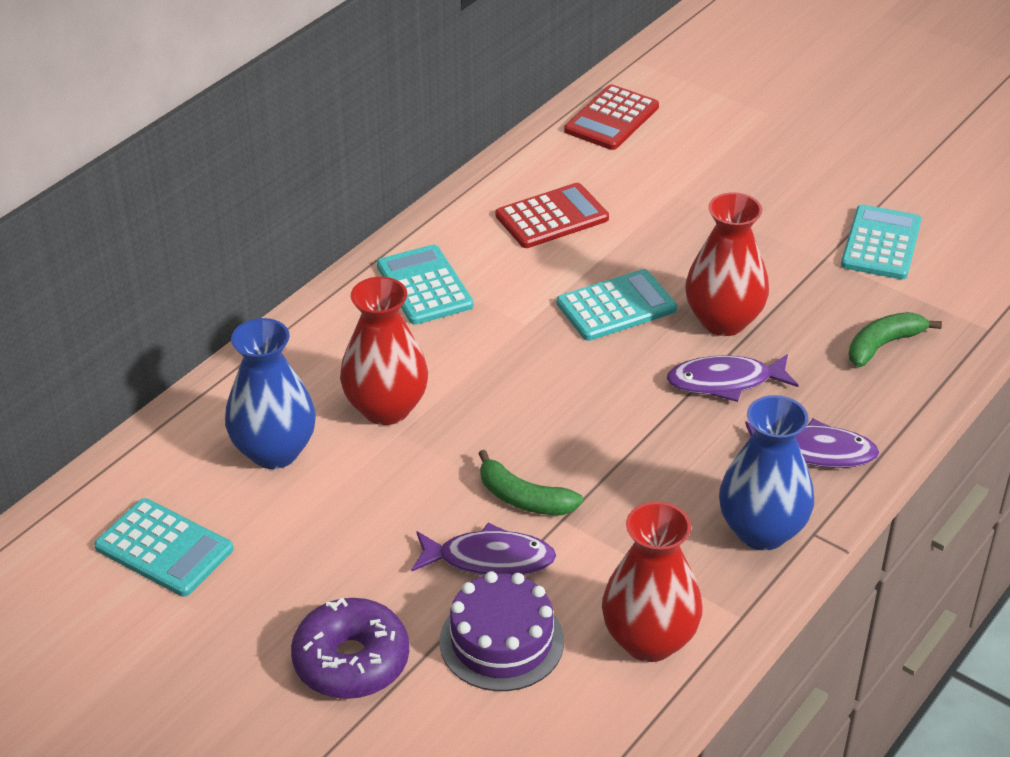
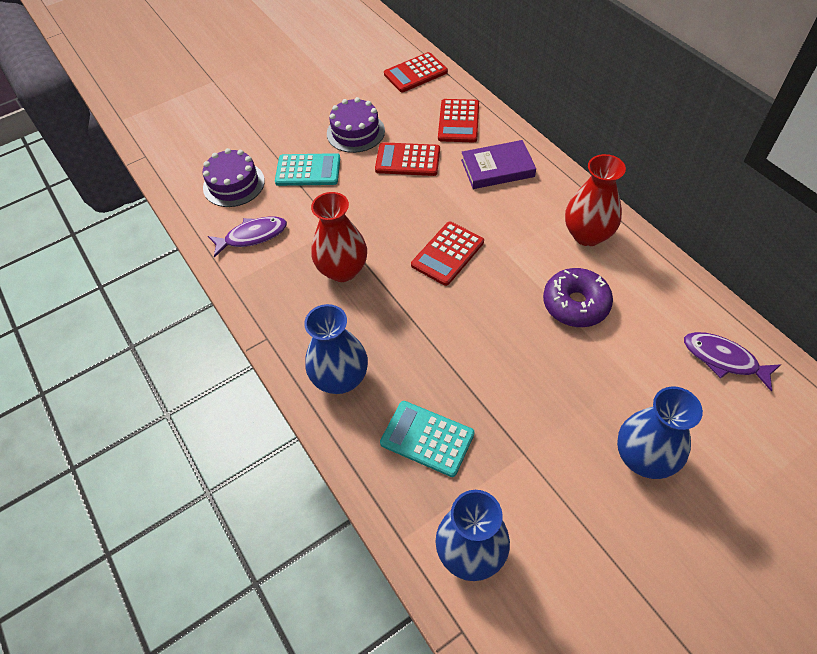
blue vase: 2 -> 3
green banana: 2 -> 0
purple book: 0 -> 1
purple cake: 1 -> 2
purple fish: 3 -> 2
red calculator: 2 -> 4
red vase: 3 -> 2
turquoise calculator: 4 -> 2

